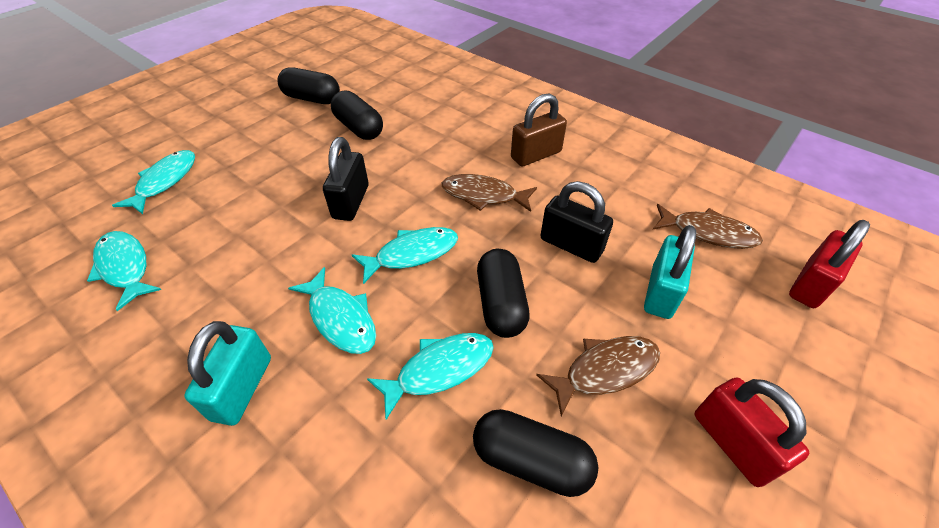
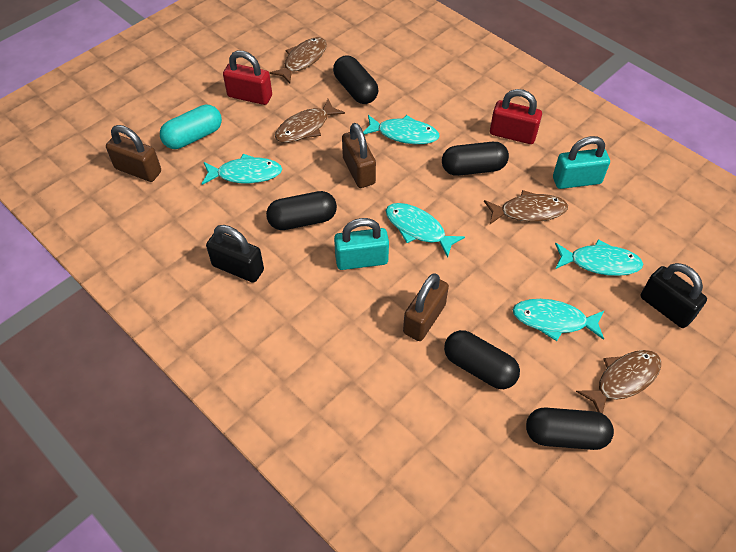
black capsule: 4 -> 5
brown fish: 3 -> 4
brown padlock: 1 -> 3
turquoise capsule: 0 -> 1

